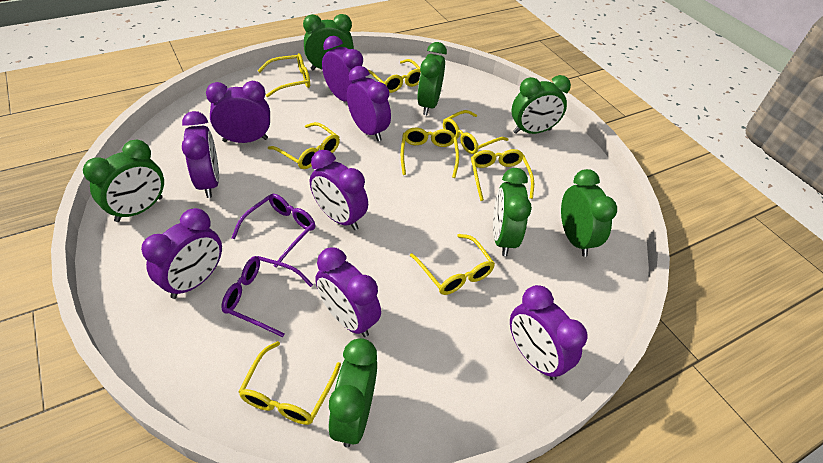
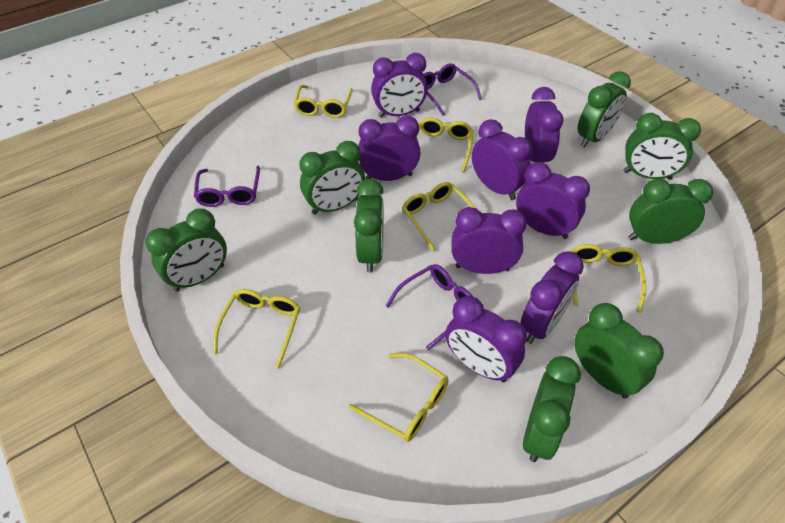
green clock: 7 -> 8
purple glasses: 2 -> 3
yellow glasses: 8 -> 6

